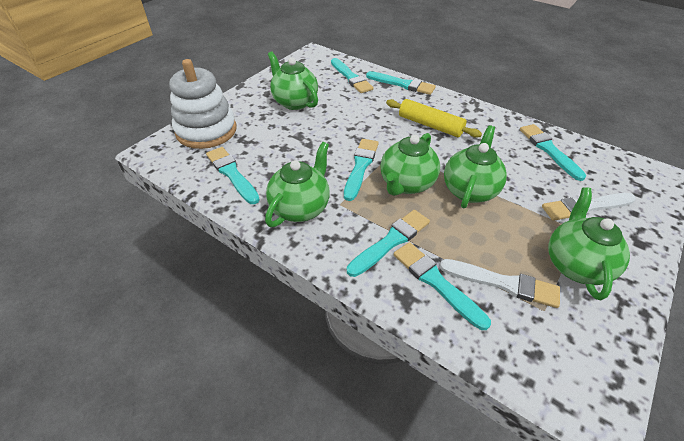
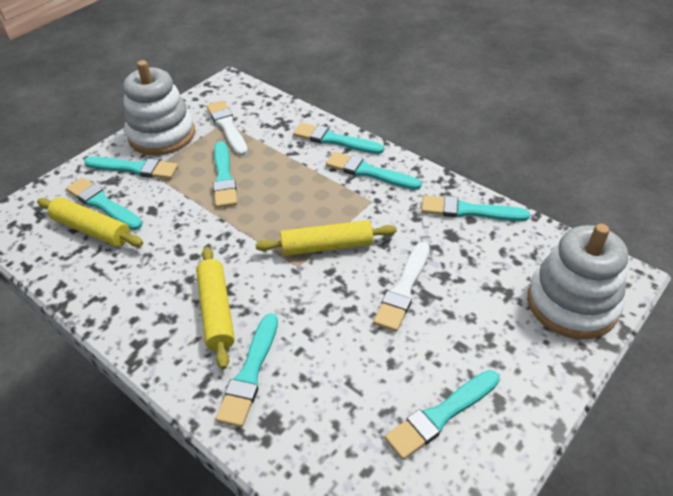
green teapot: 5 -> 0
turquoise brush: 7 -> 8
white stacking toy: 1 -> 2
yellow rolling pin: 1 -> 3

